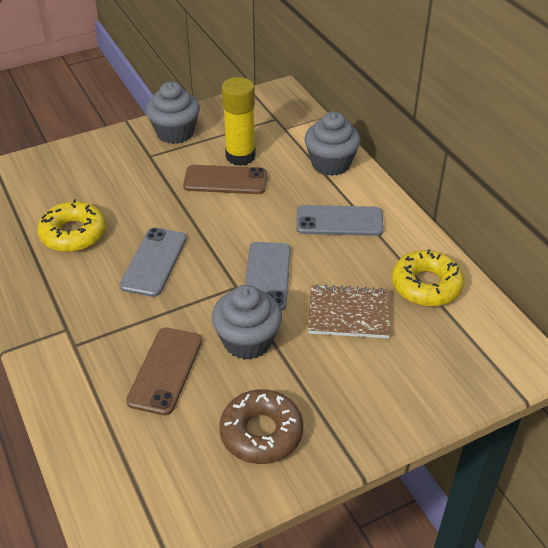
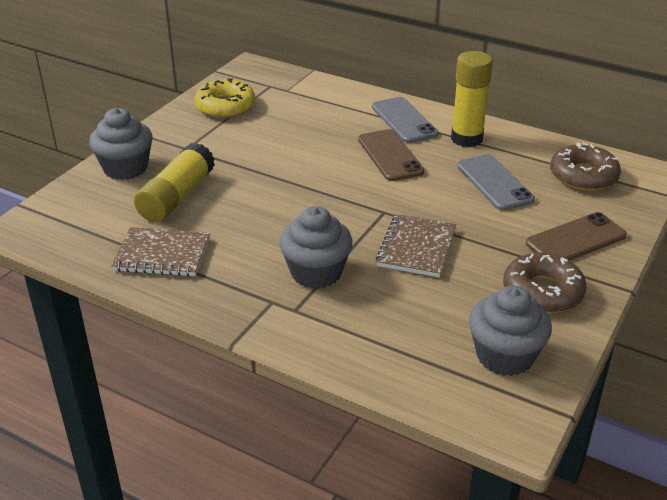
brown donut: 1 -> 2
brown notebook: 1 -> 2
grey phone: 3 -> 2
yellow donut: 2 -> 1
yellow glue stick: 1 -> 2

